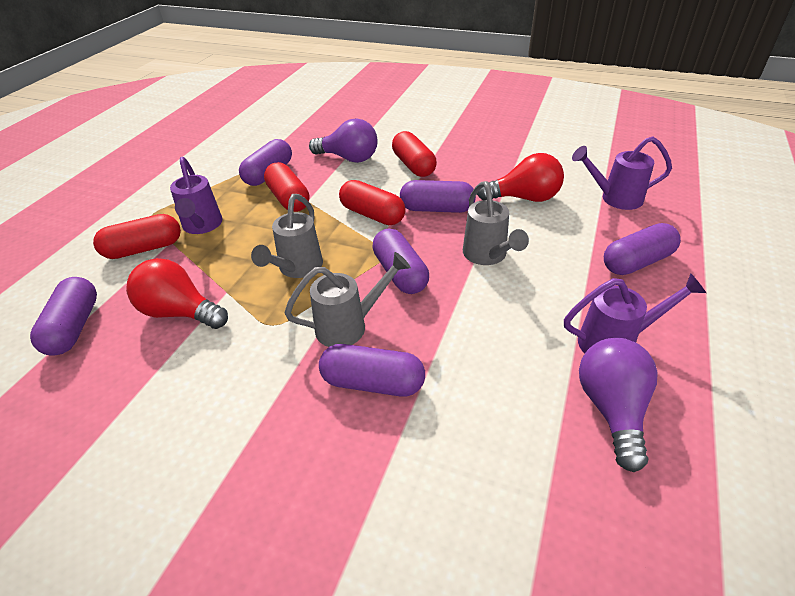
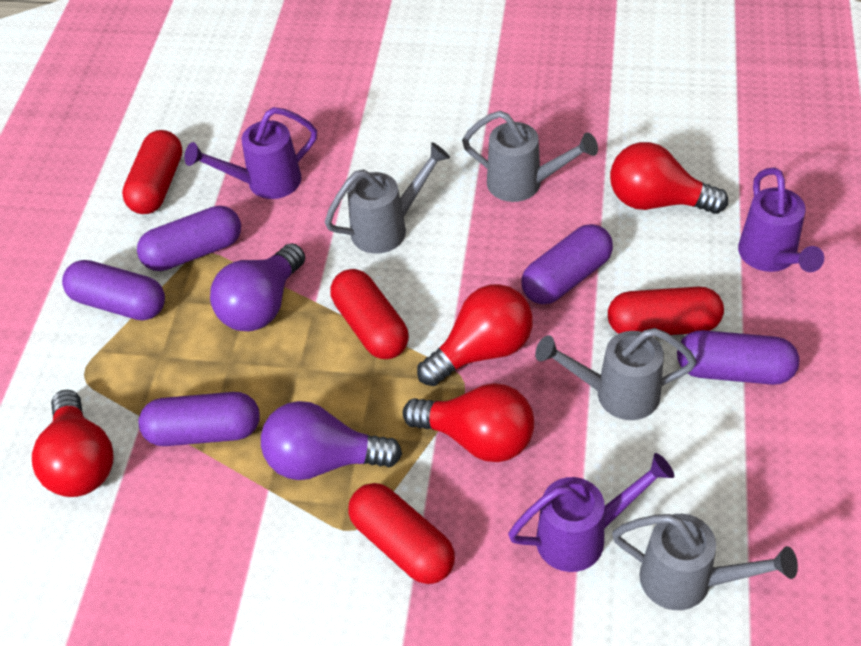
grey watering can: 3 -> 4
purple capsule: 6 -> 5
red light bulb: 2 -> 4

